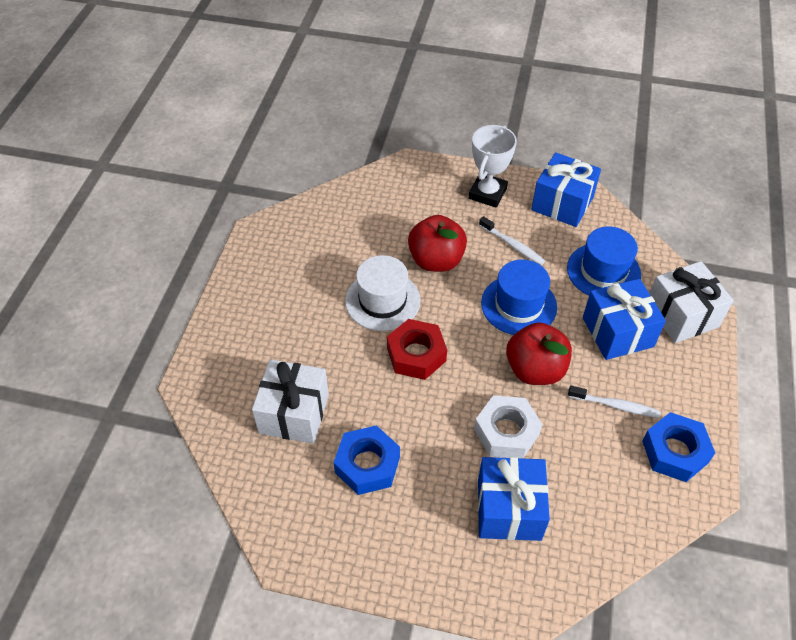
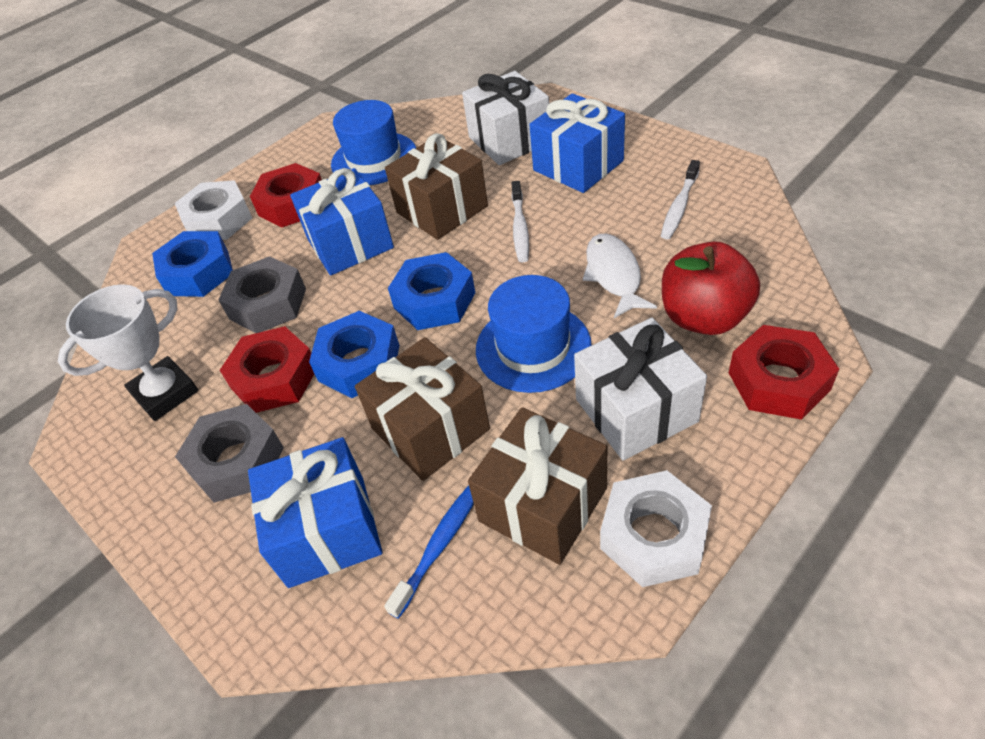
blue nut: 2 -> 3
blue toothbrush: 0 -> 1
brown gift: 0 -> 3
grey nut: 0 -> 2
red apple: 2 -> 1
red nut: 1 -> 3
white fish: 0 -> 1
white hat: 1 -> 0
white nut: 1 -> 2

